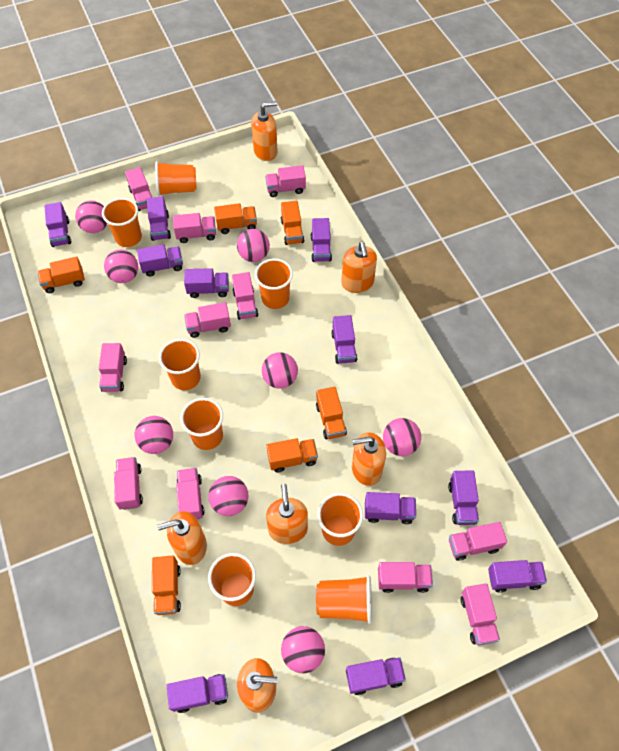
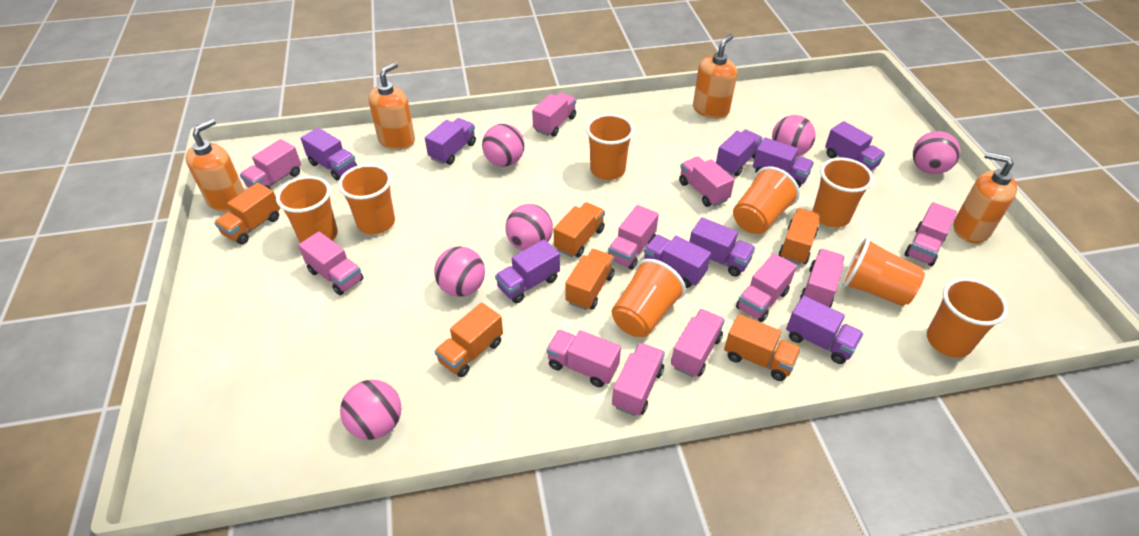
orange soap dispenser: 6 -> 4
pink ball: 8 -> 6
purple truck: 11 -> 9

